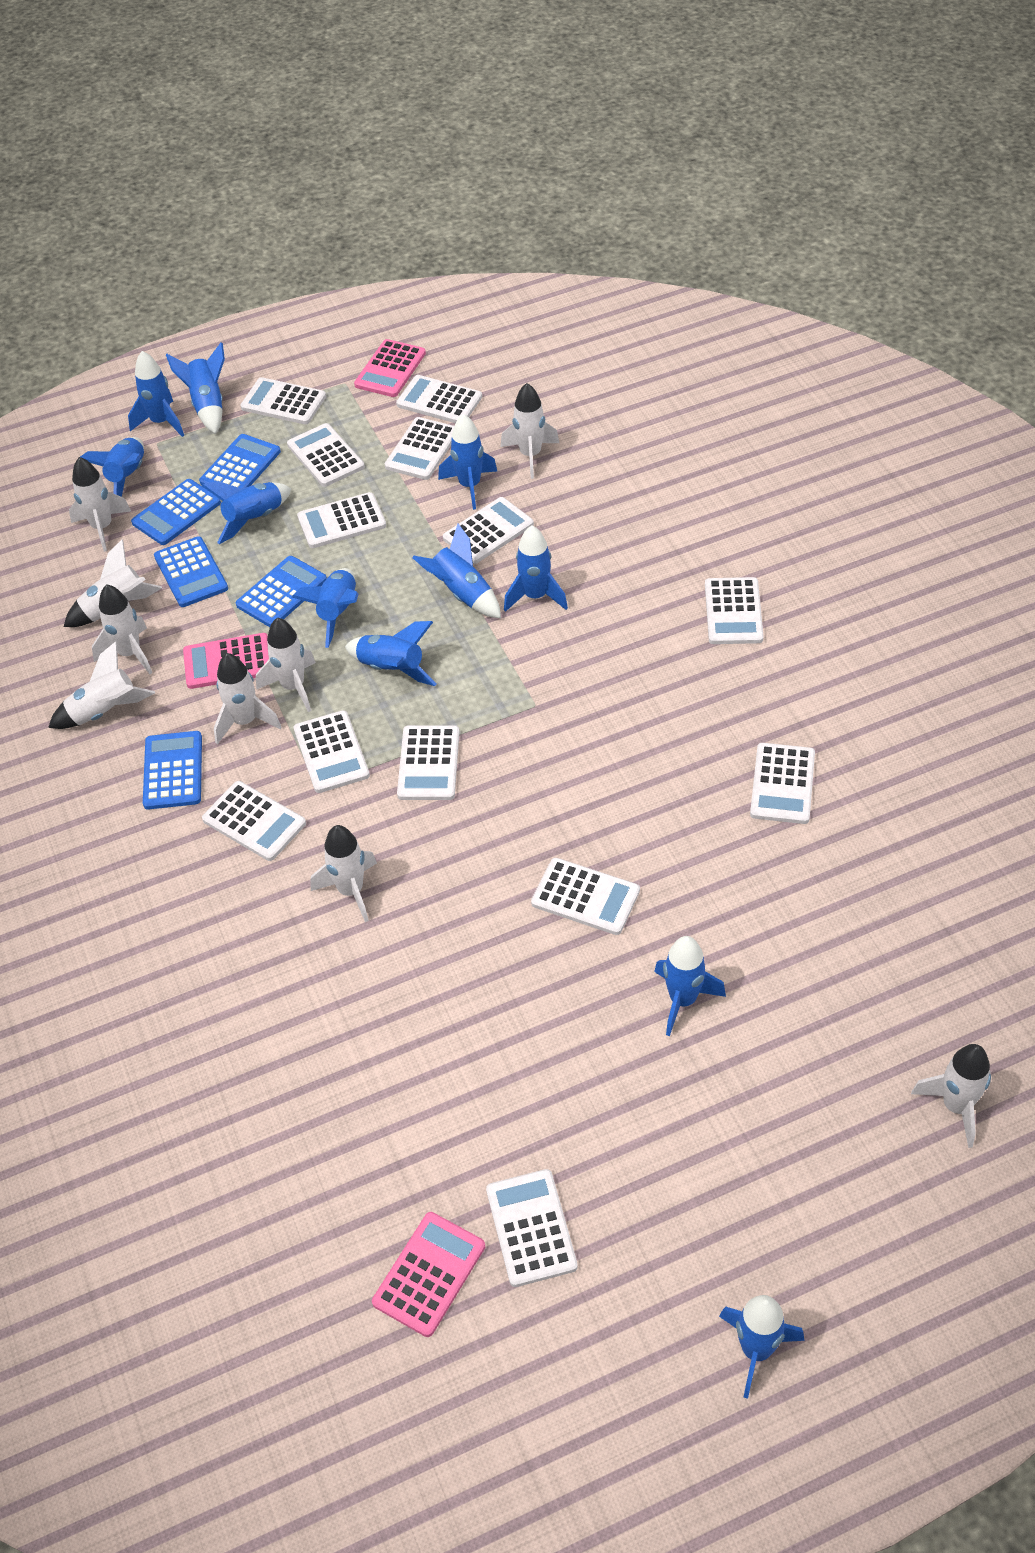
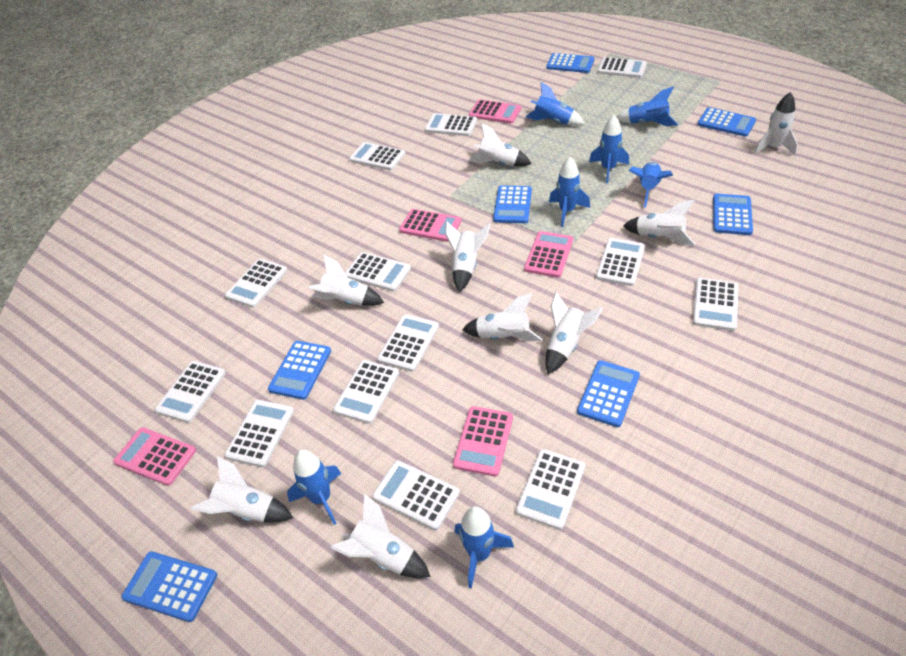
blue calculator: 5 -> 7
blue rocket: 11 -> 7
pink calculator: 3 -> 5

